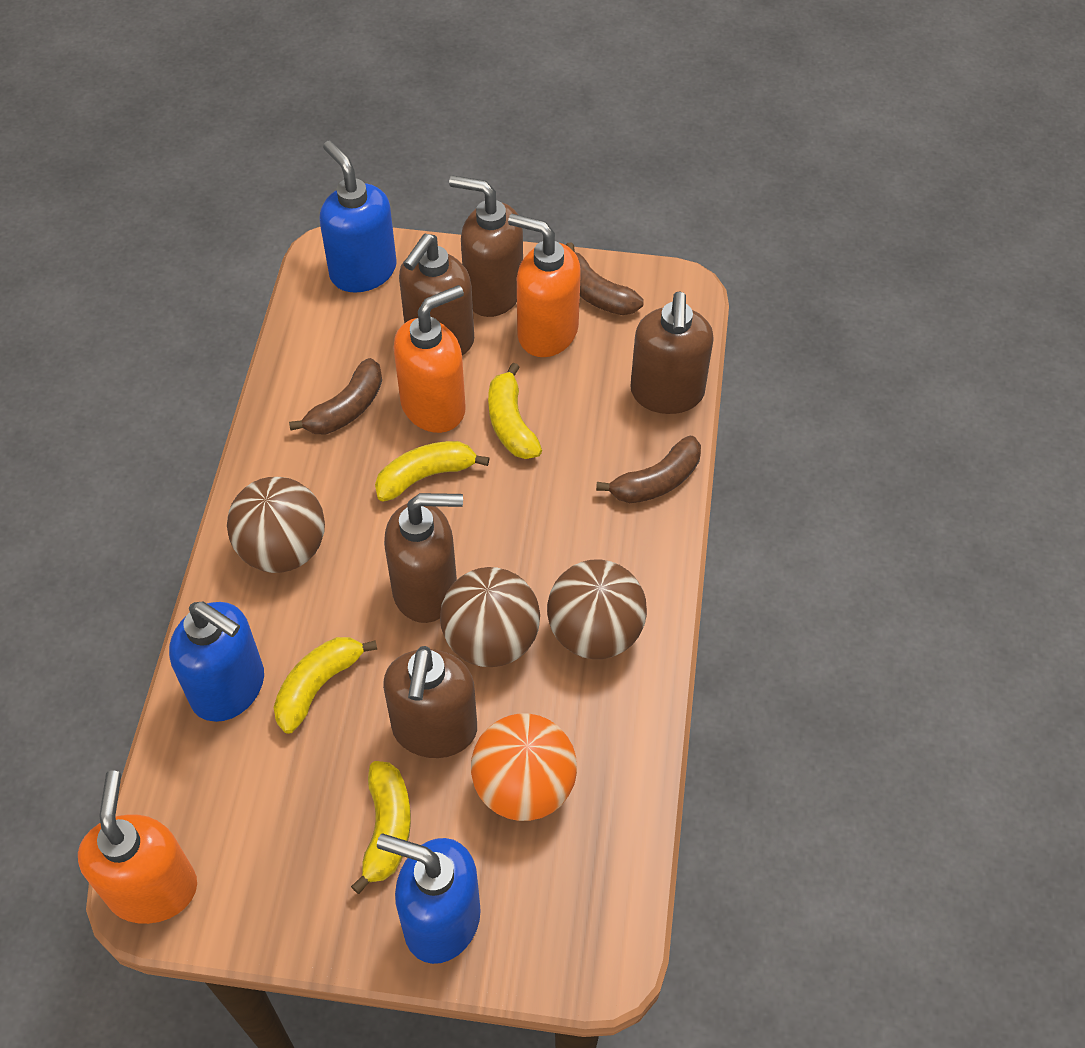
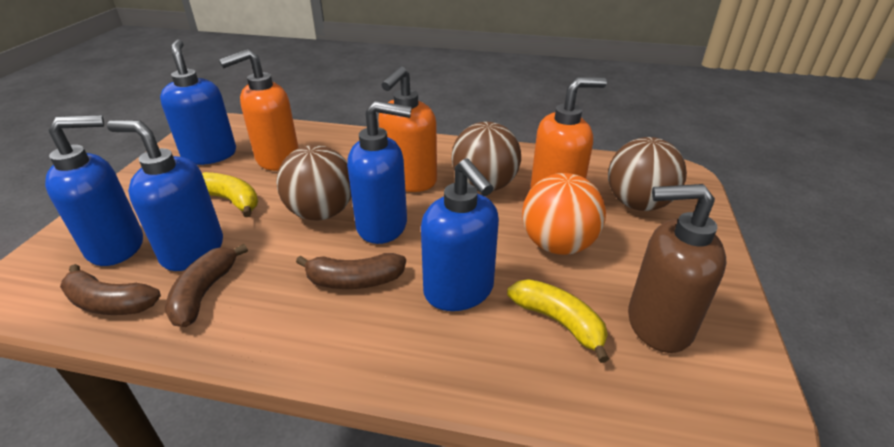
blue soap dispenser: 3 -> 5
brown soap dispenser: 5 -> 1
yellow banana: 4 -> 2

